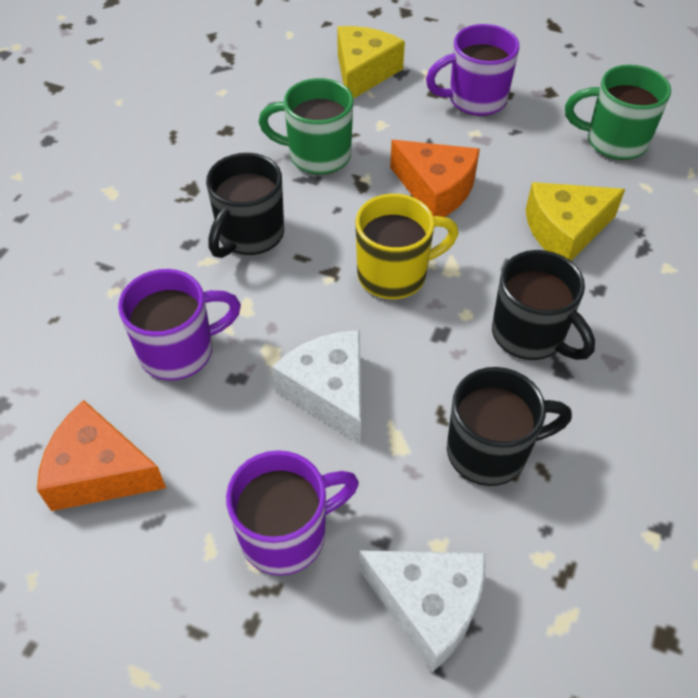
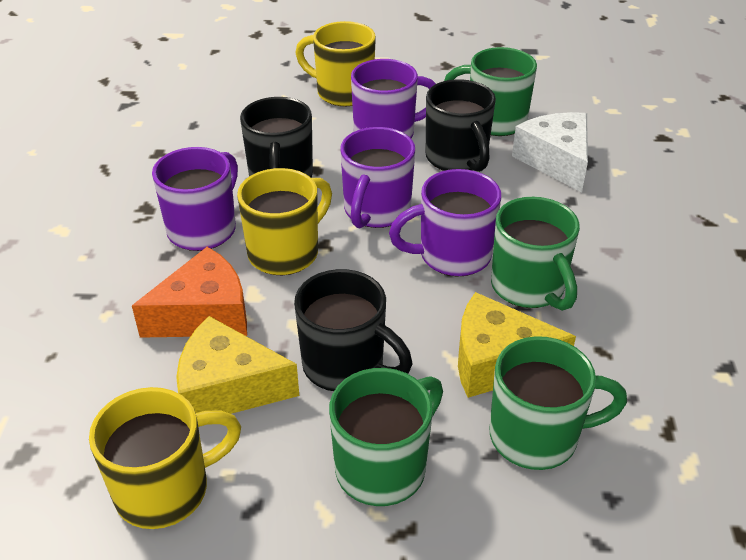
green mug: 2 -> 4
orange cheese: 2 -> 1
purple mug: 3 -> 4
white cheese: 2 -> 1
yellow mug: 1 -> 3

